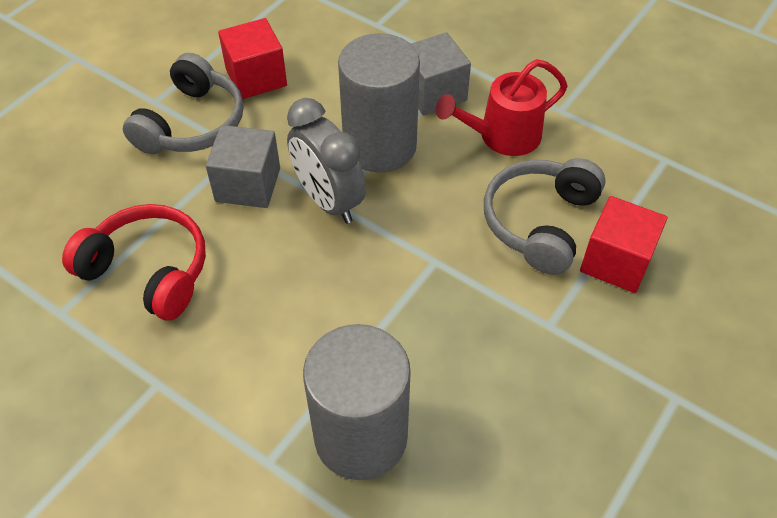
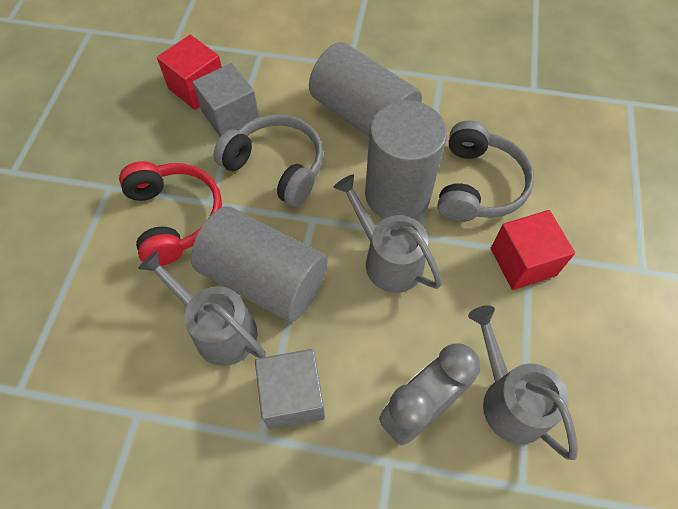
grey cylinder: 2 -> 3
grey watering can: 0 -> 3
red watering can: 1 -> 0

